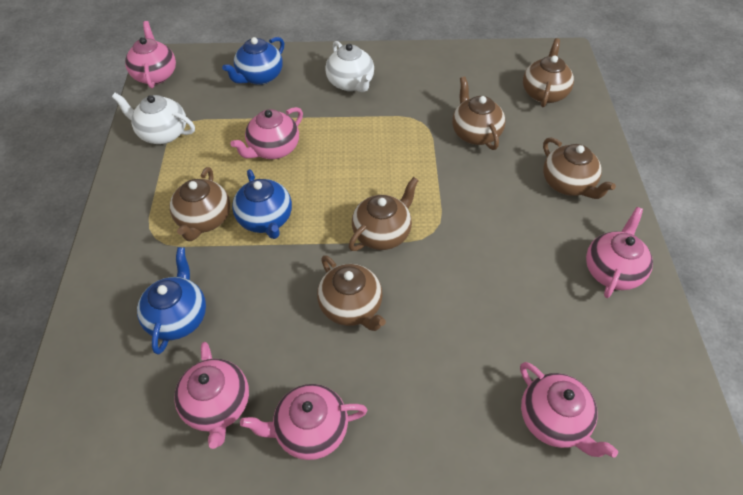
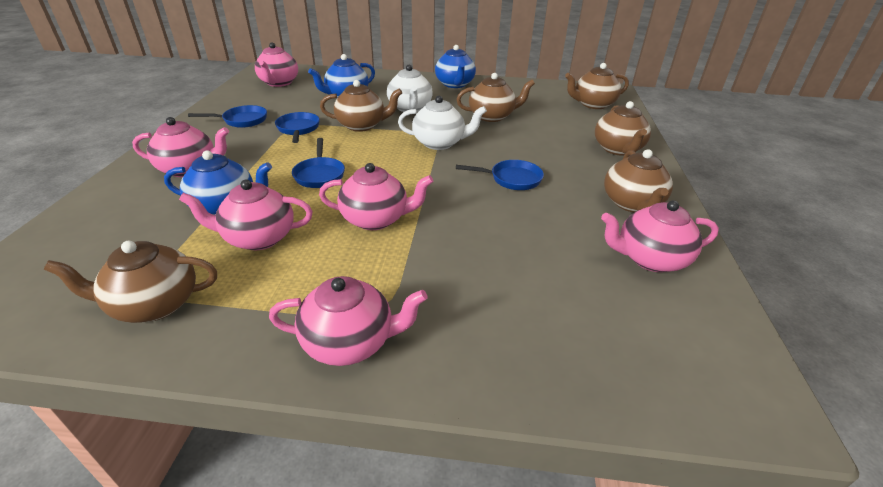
blue pan: 0 -> 4

